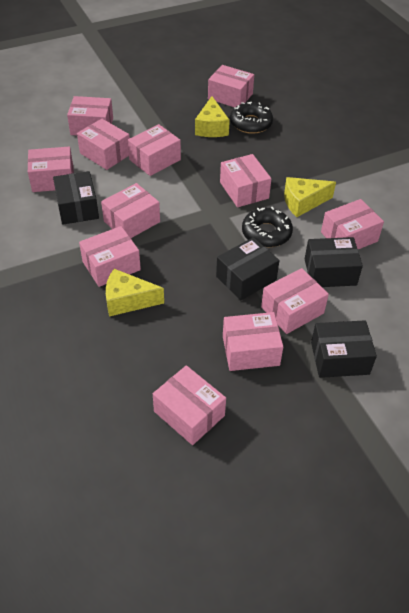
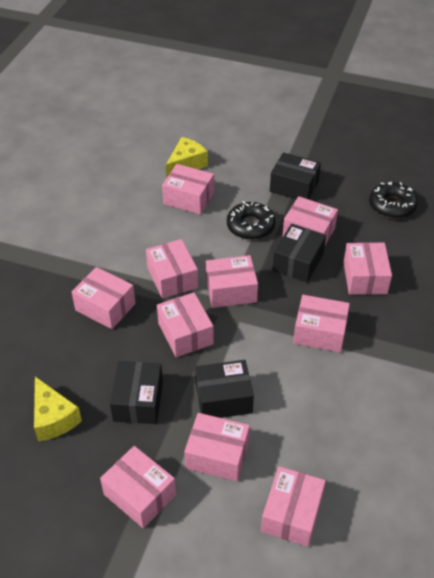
pink box: 12 -> 11
yellow cheese: 3 -> 2

